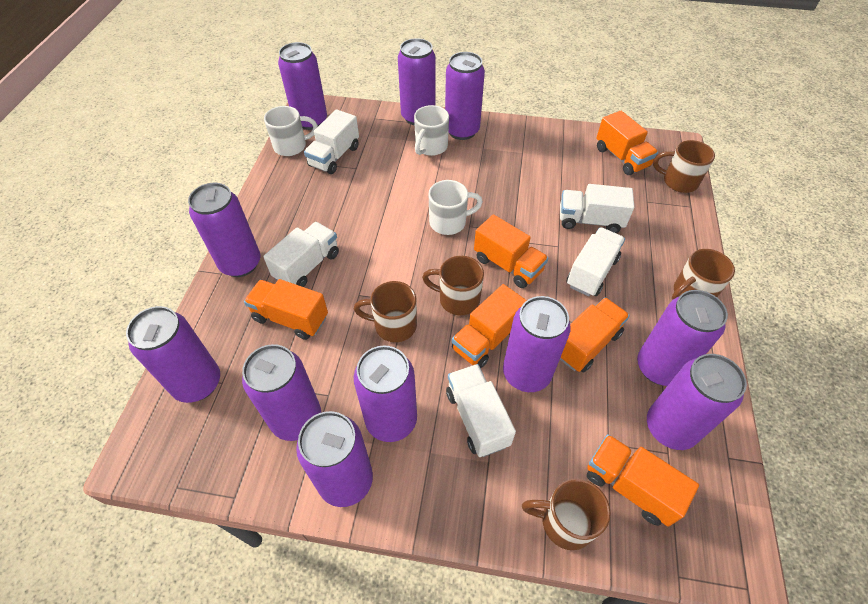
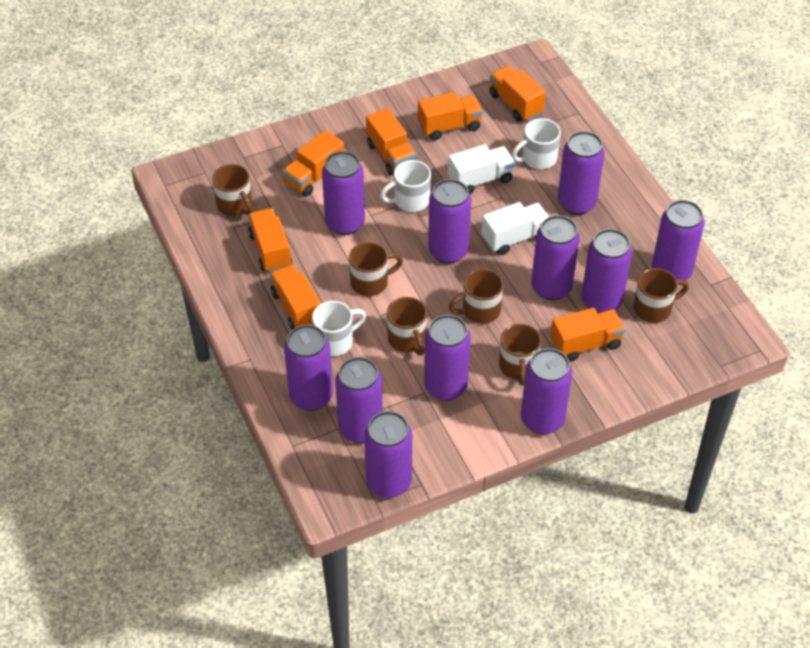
brown mug: 5 -> 6
orange truck: 6 -> 7
white truck: 5 -> 2

